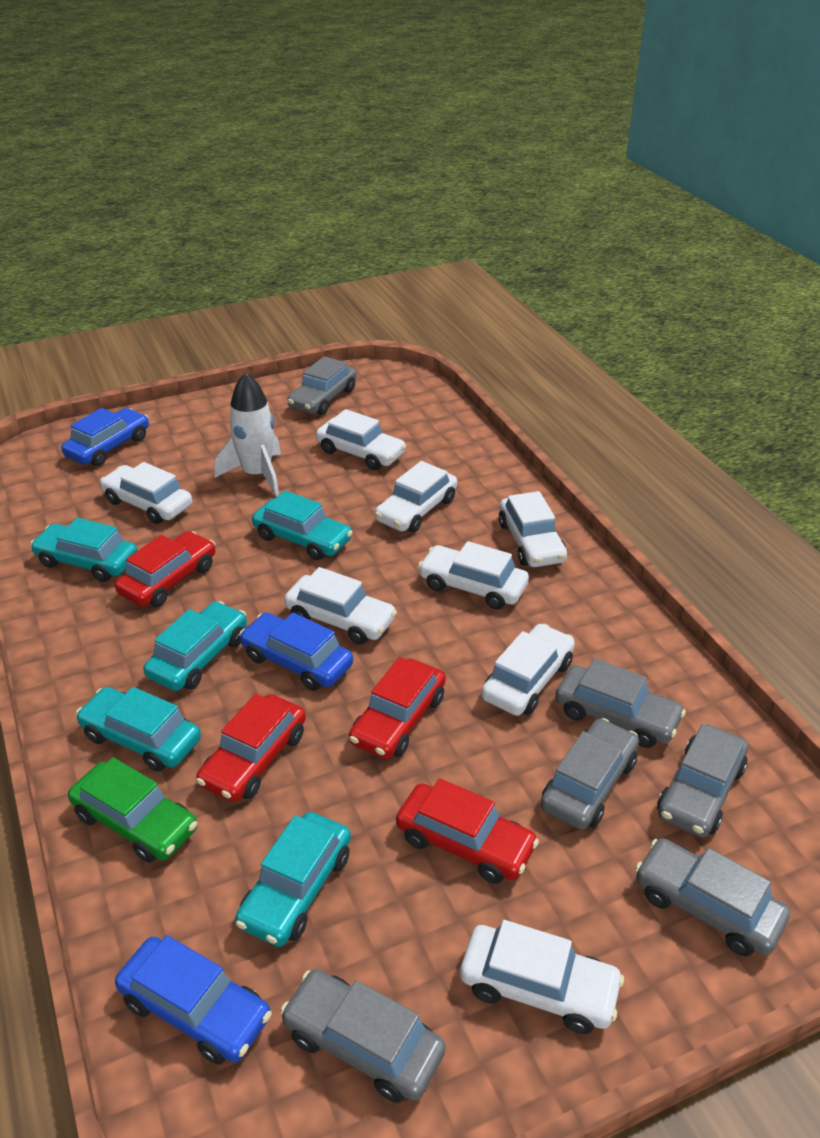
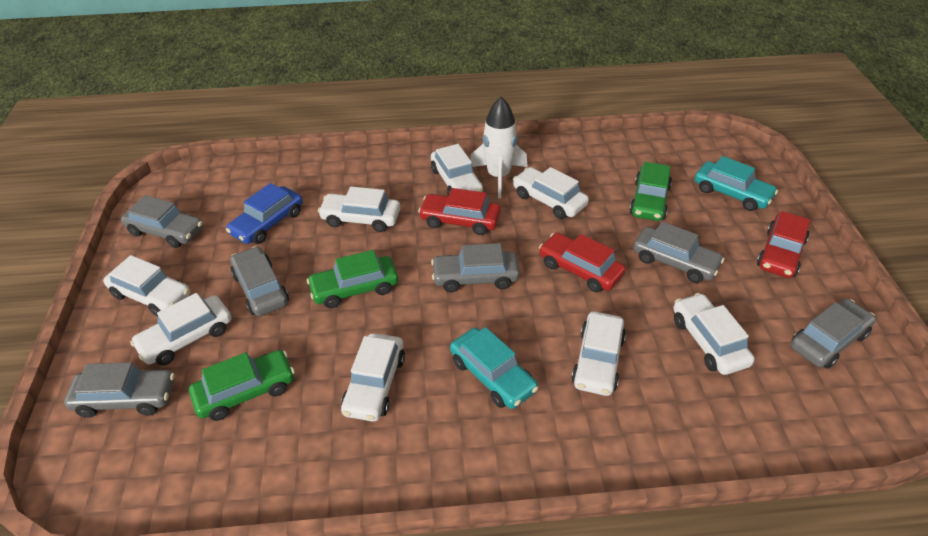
blue car: 3 -> 1
green car: 1 -> 3
red car: 4 -> 3
turquoise car: 5 -> 2

